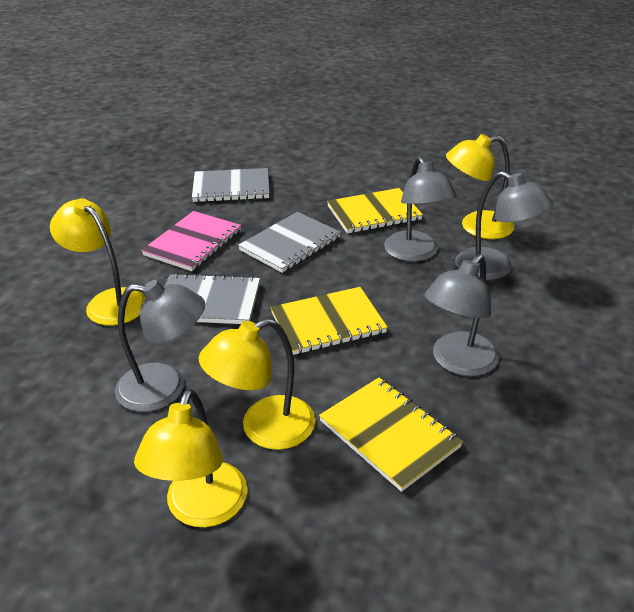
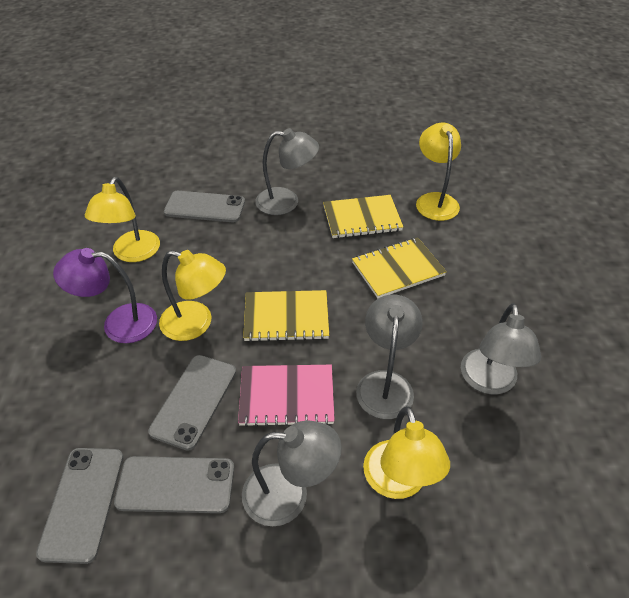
grey notebook: 3 -> 0
grey phone: 0 -> 4
purple lamp: 0 -> 1

